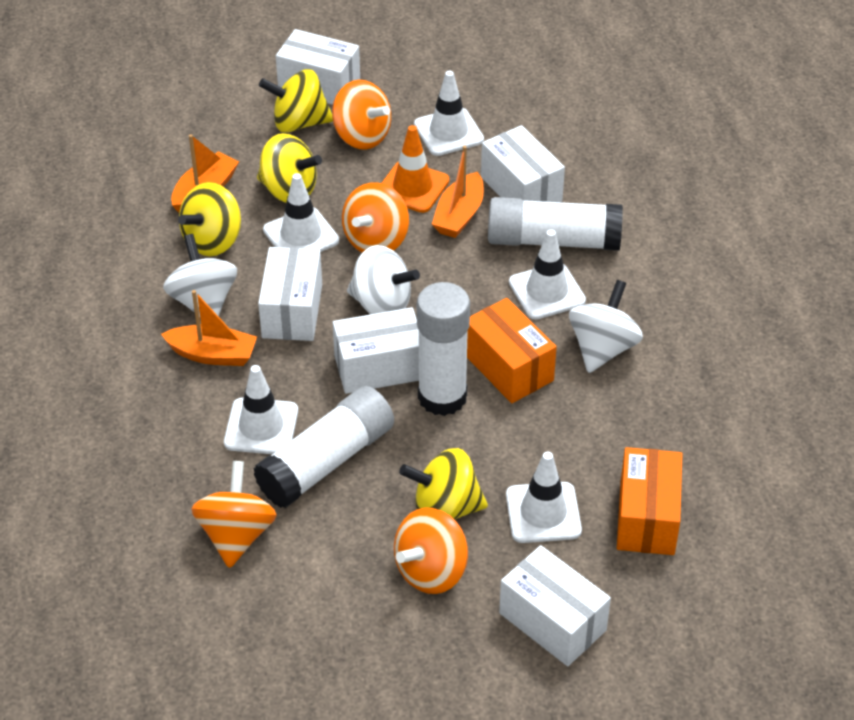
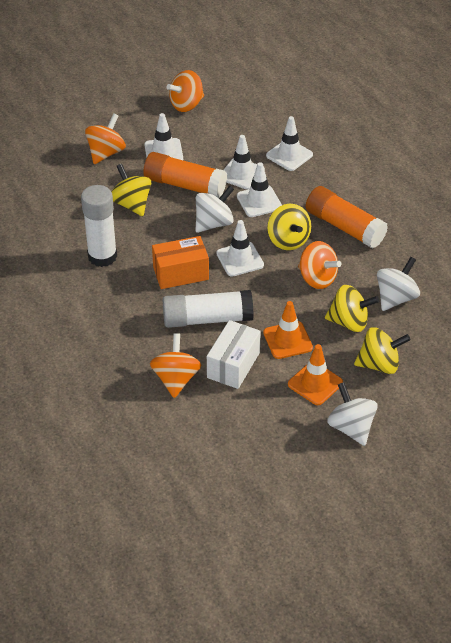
orange boat: 3 -> 0
orange box: 2 -> 1
orange glue stick: 0 -> 2
orange traffic cone: 1 -> 2
white box: 5 -> 1
white glue stick: 3 -> 2

